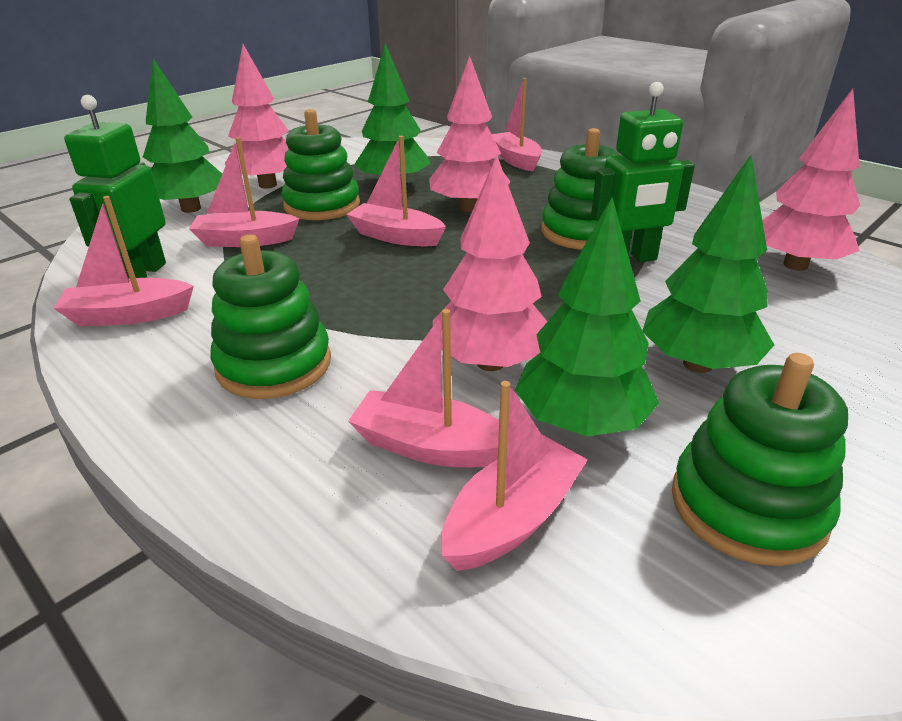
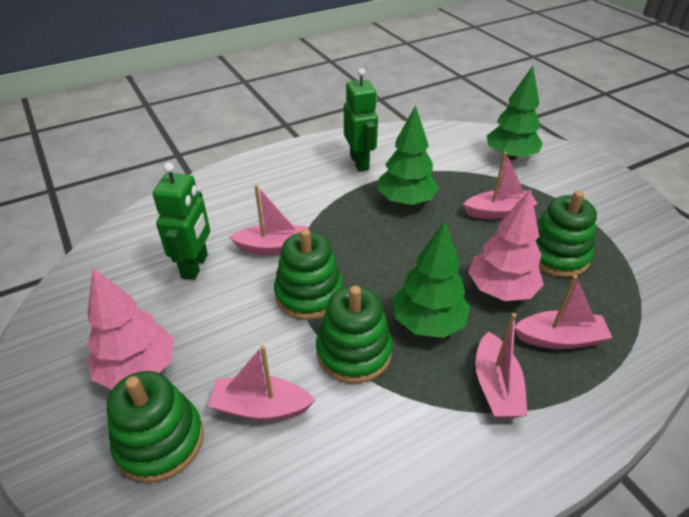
green tree: 4 -> 3
pink boat: 6 -> 5
pink tree: 4 -> 2

